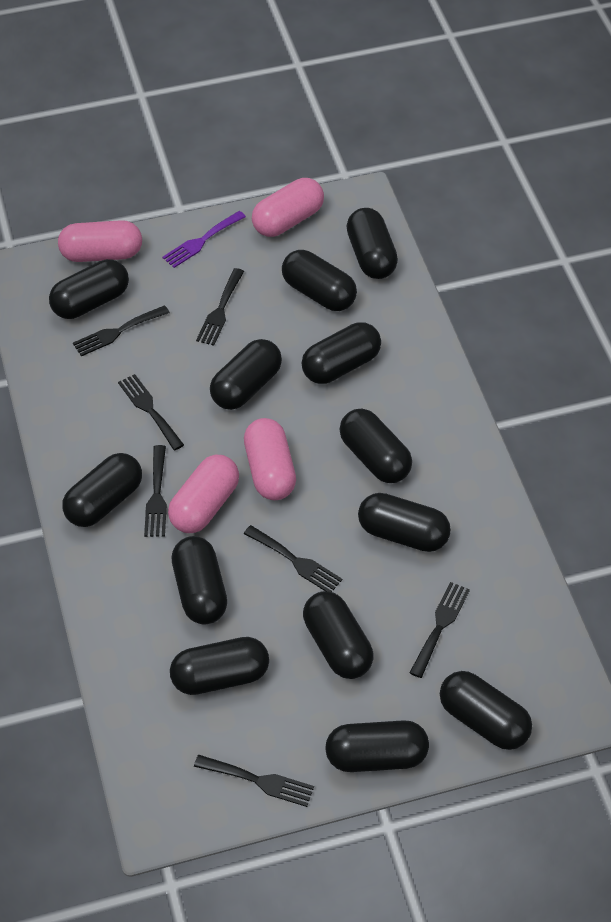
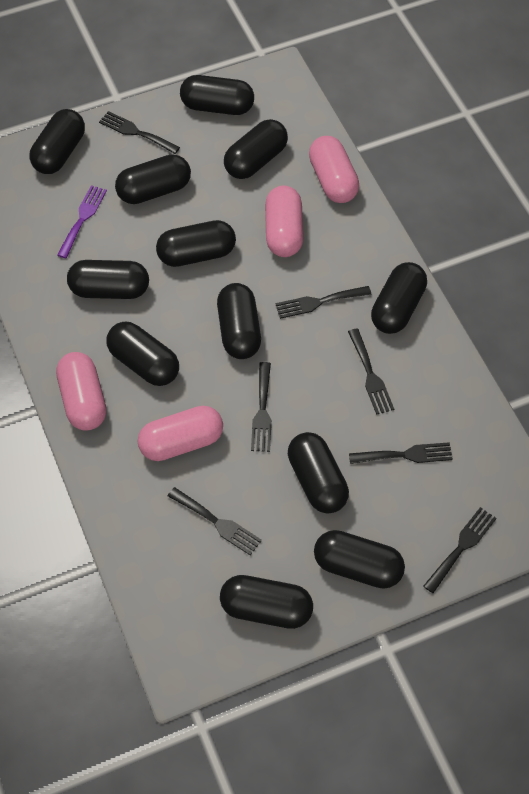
black capsule: 13 -> 12

